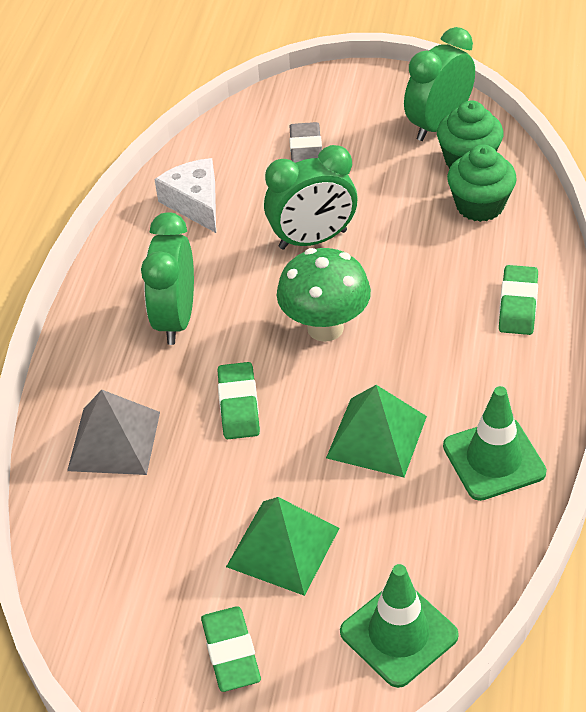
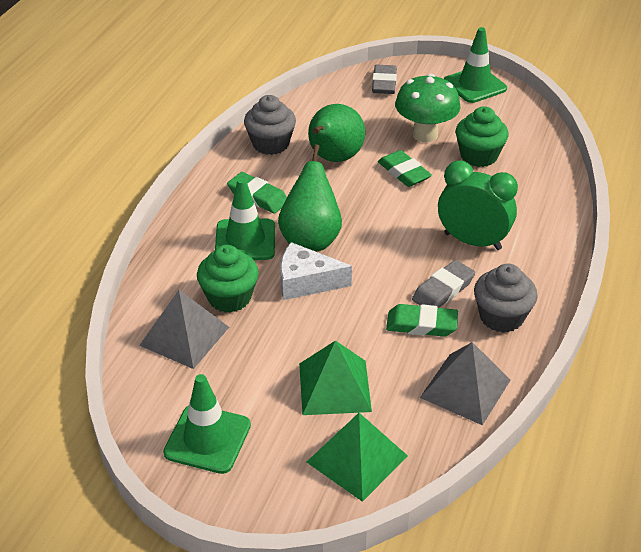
green clock: 3 -> 1
green pear: 0 -> 2
green traffic cone: 2 -> 3
grey cupcake: 0 -> 2
grey eraser: 1 -> 2
grey pyramid: 1 -> 2

